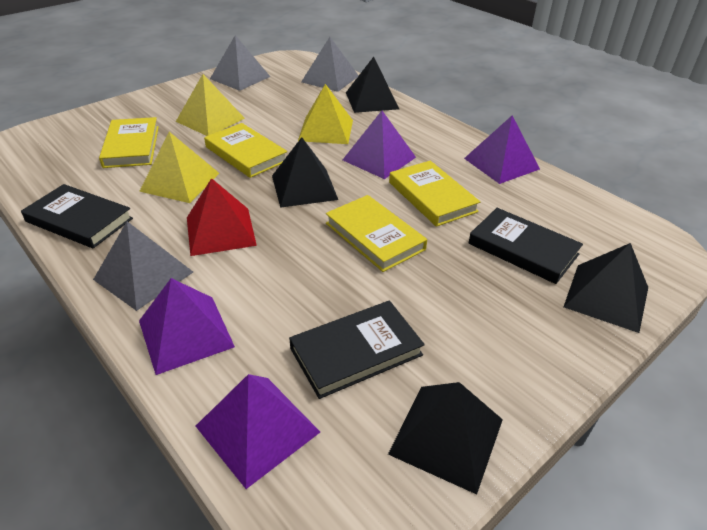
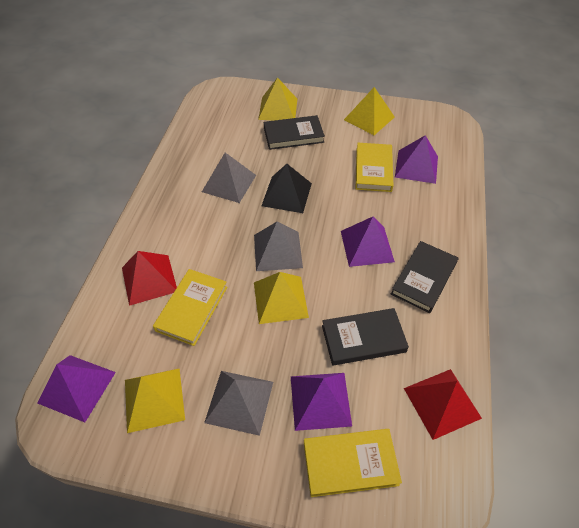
black pyramid: 4 -> 1
red pyramid: 1 -> 2
yellow book: 4 -> 3
yellow pyramid: 3 -> 4

